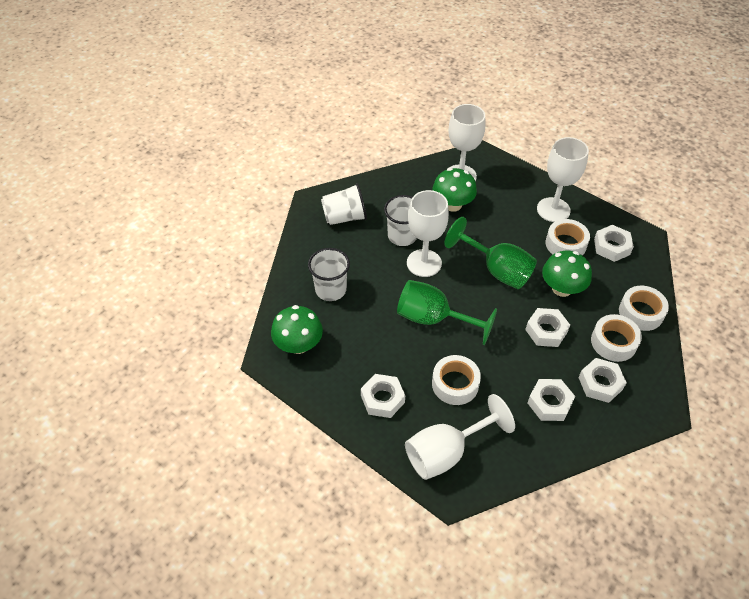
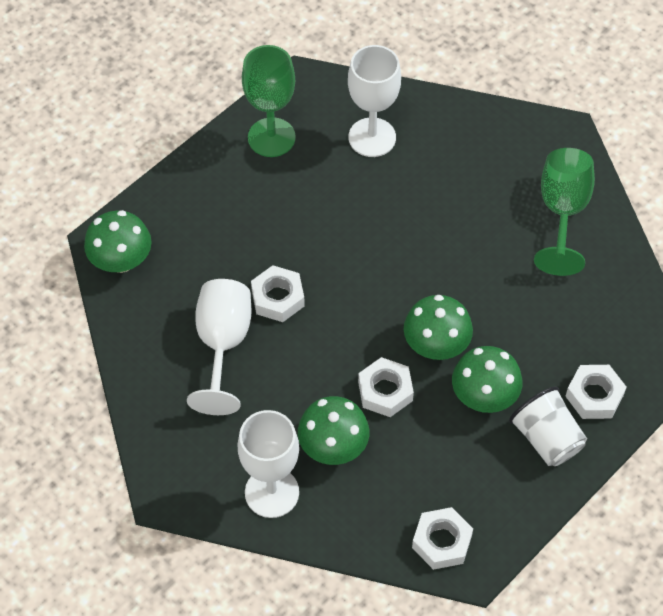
green mushroom: 3 -> 4
white cup: 3 -> 1
white goblet: 4 -> 3
white nut: 5 -> 4
white tape: 4 -> 0

